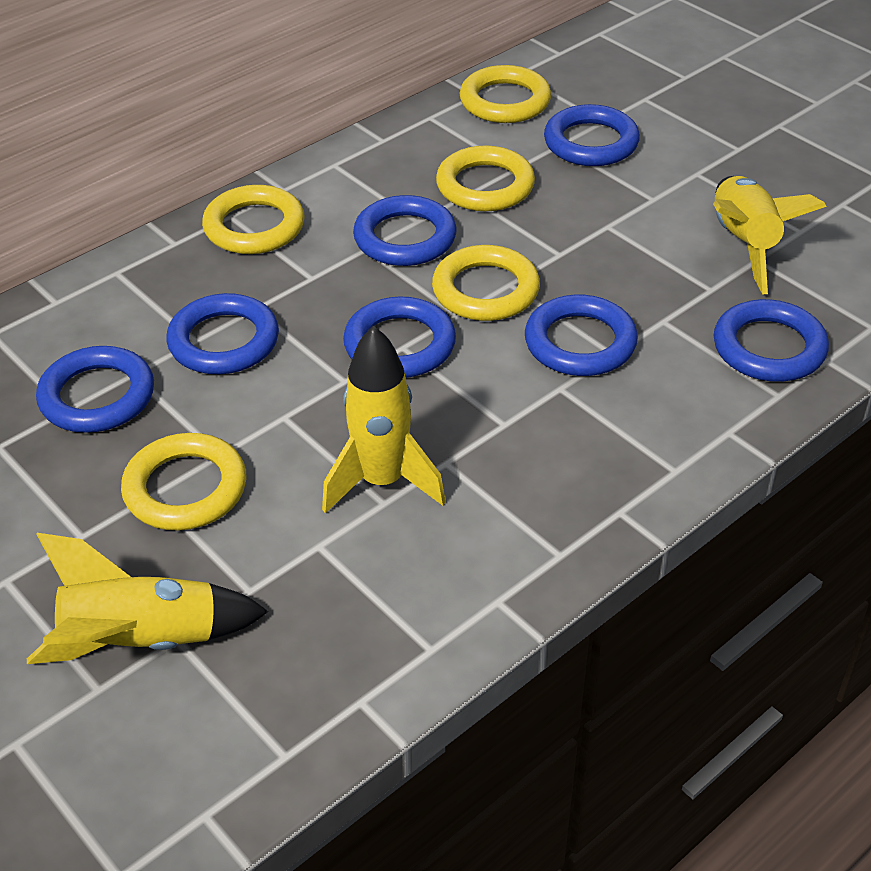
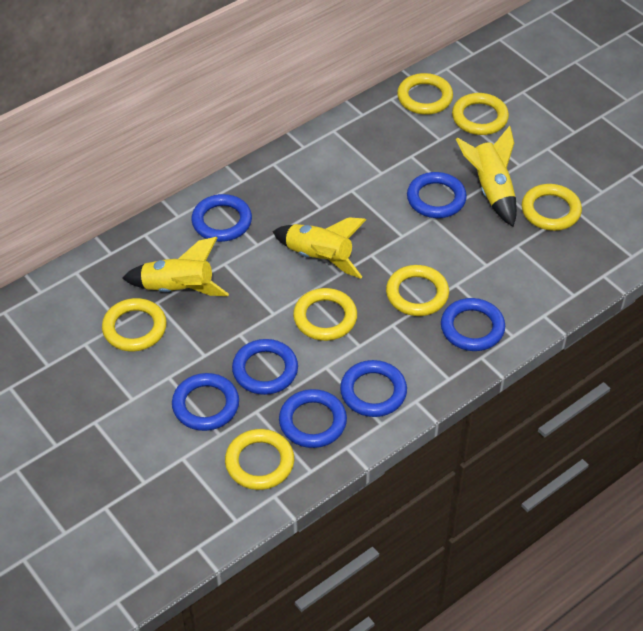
yellow ring: 5 -> 7

